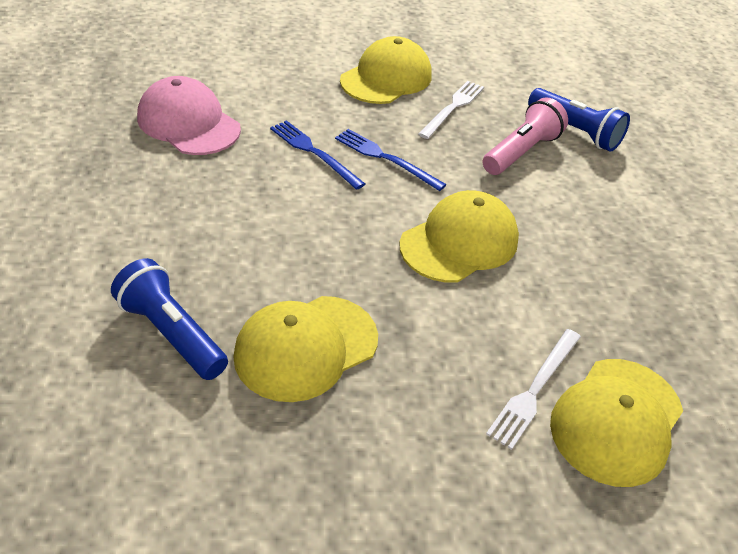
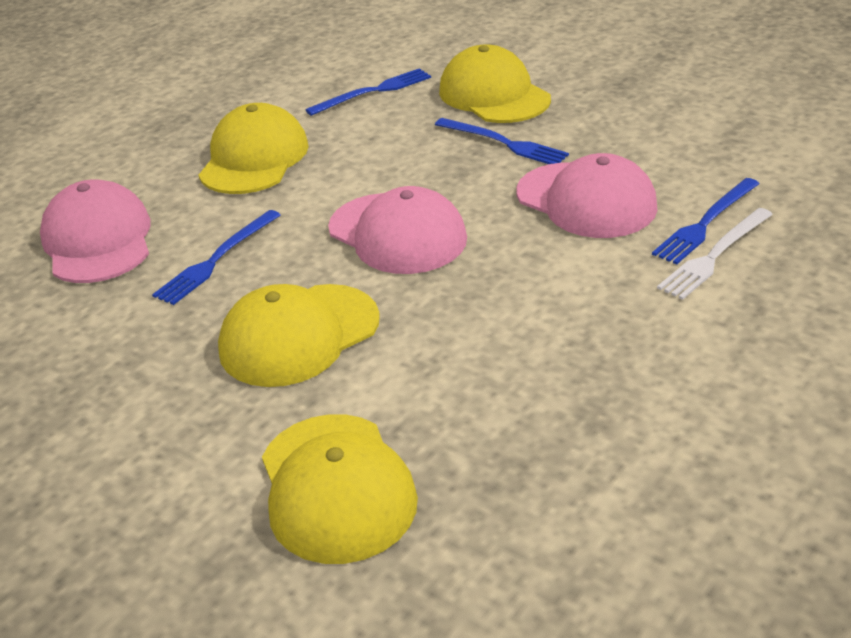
blue flashlight: 2 -> 0
blue fork: 2 -> 4
pink cap: 1 -> 3
pink flashlight: 1 -> 0
white fork: 2 -> 1

